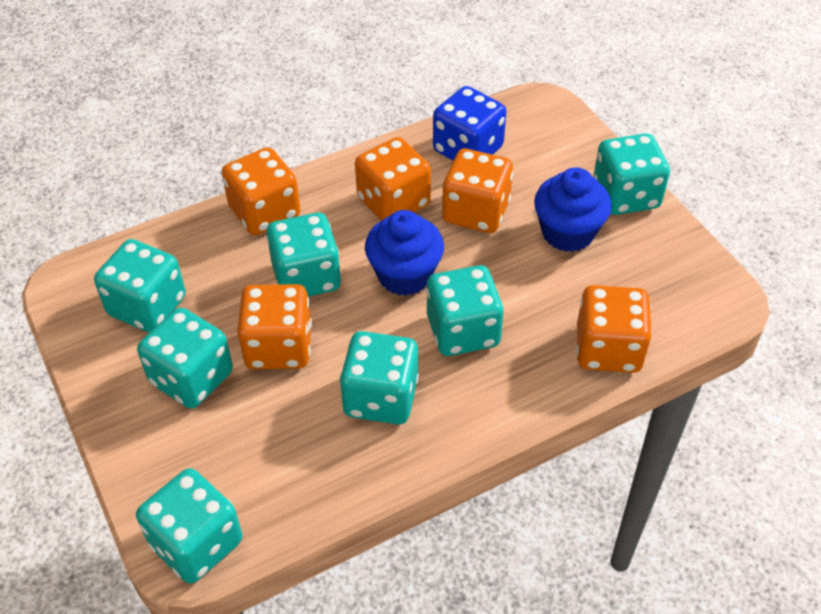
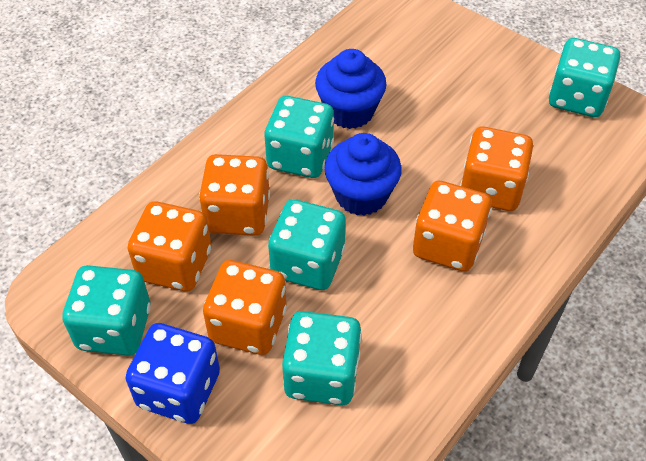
turquoise dice: 7 -> 5

